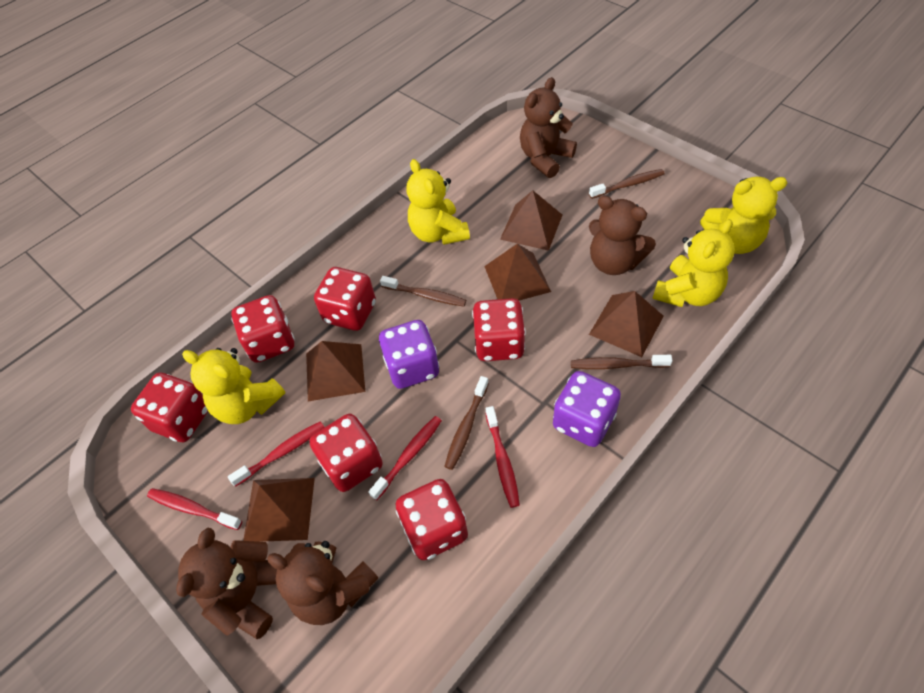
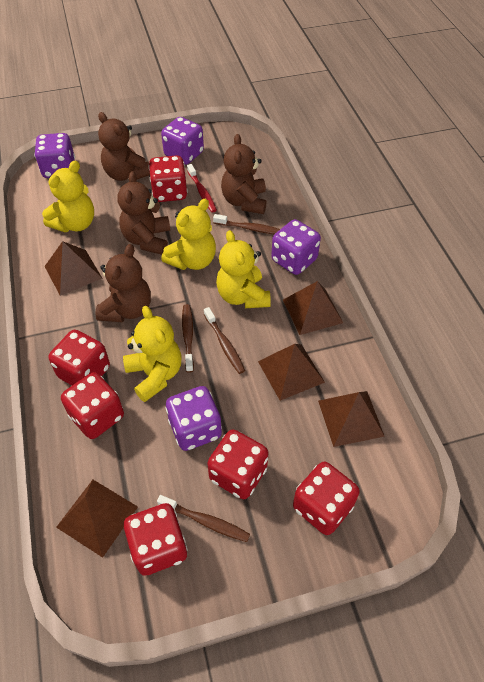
purple dice: 2 -> 4
red toothbrush: 4 -> 1

